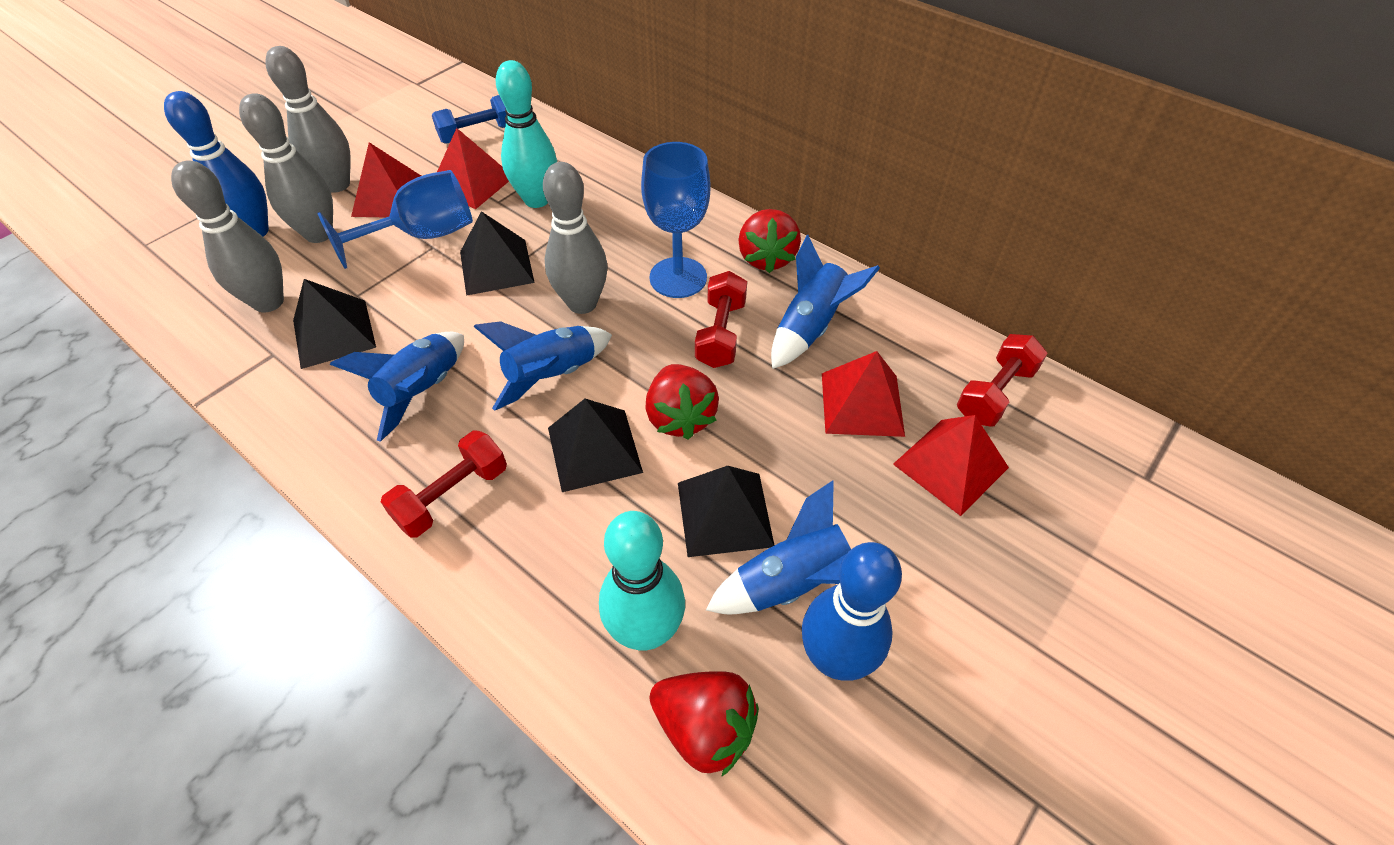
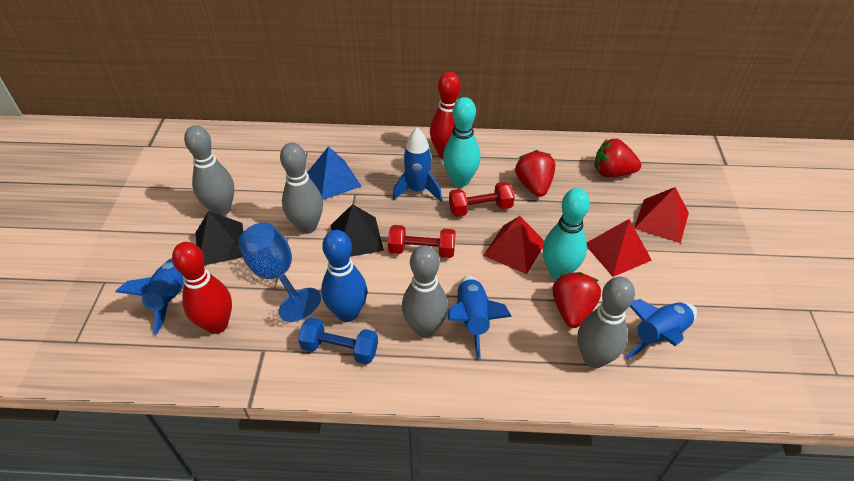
black pyramid: 4 -> 2
blue bowling pin: 2 -> 1
blue goblet: 2 -> 1
blue pyramid: 0 -> 1
red bowling pin: 0 -> 2
red dumbbell: 3 -> 2
red pyramid: 4 -> 3

